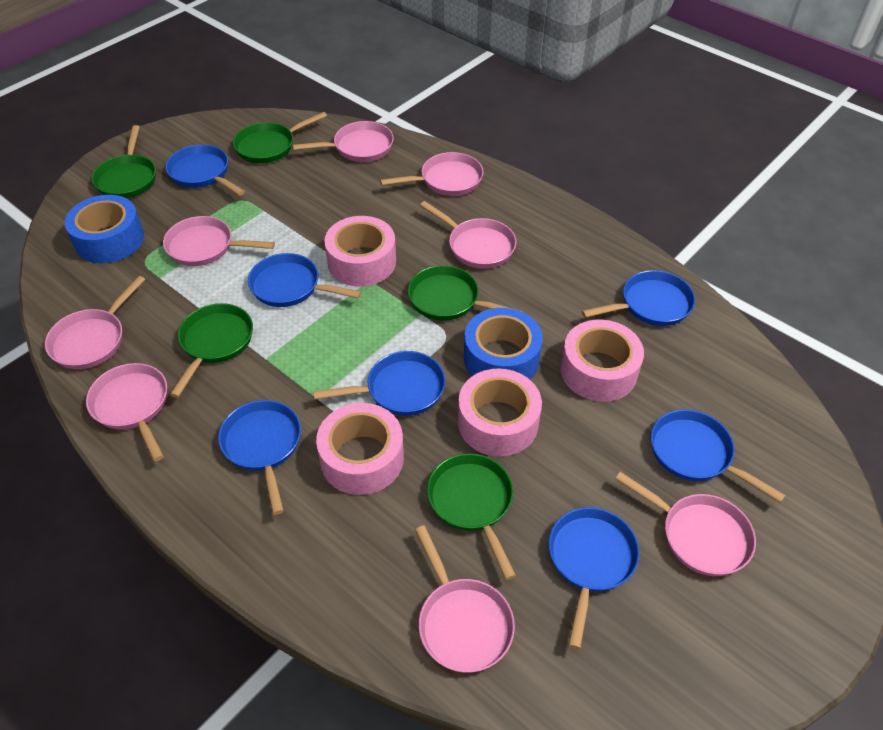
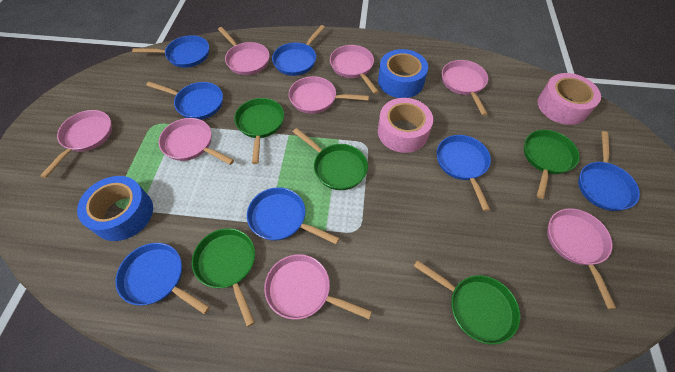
pink tape: 4 -> 2

